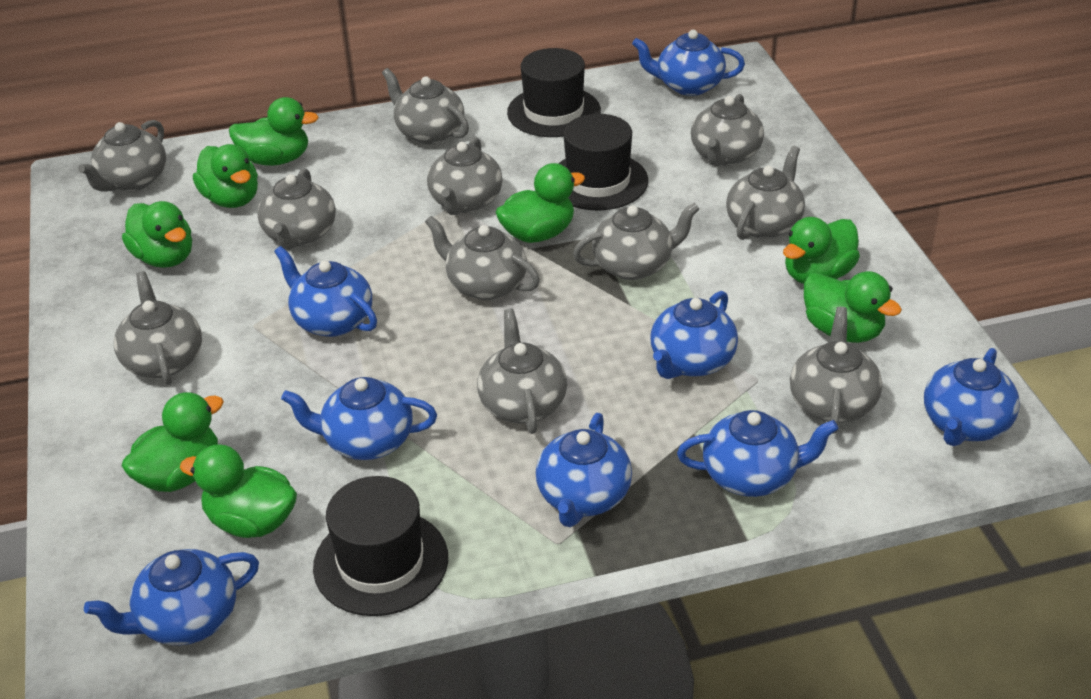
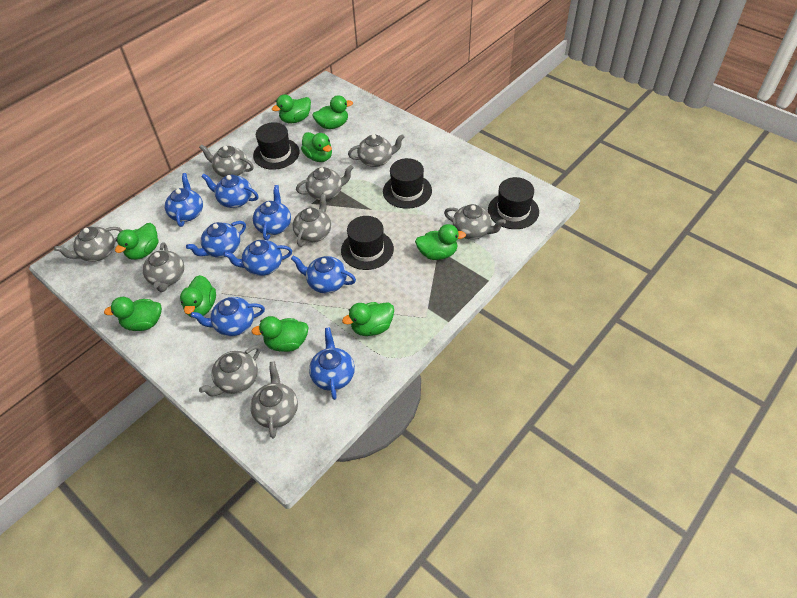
black hat: 3 -> 4
green duck: 8 -> 9
grey teapot: 11 -> 9

